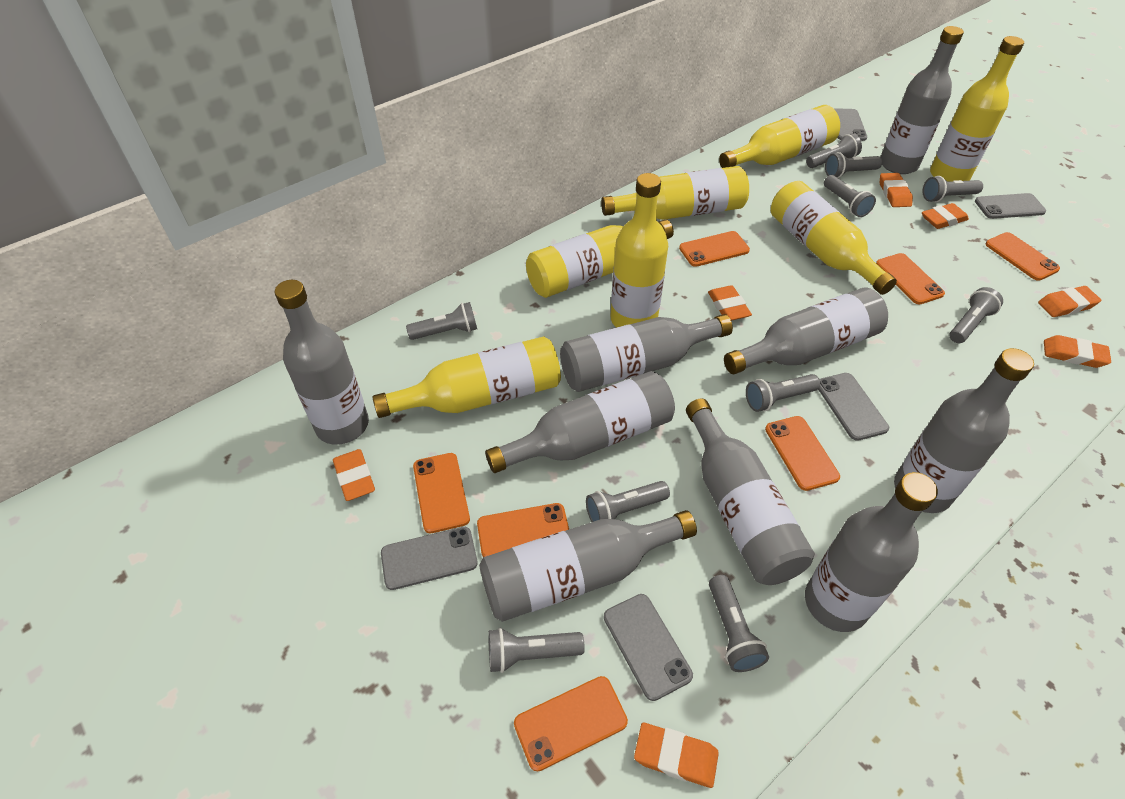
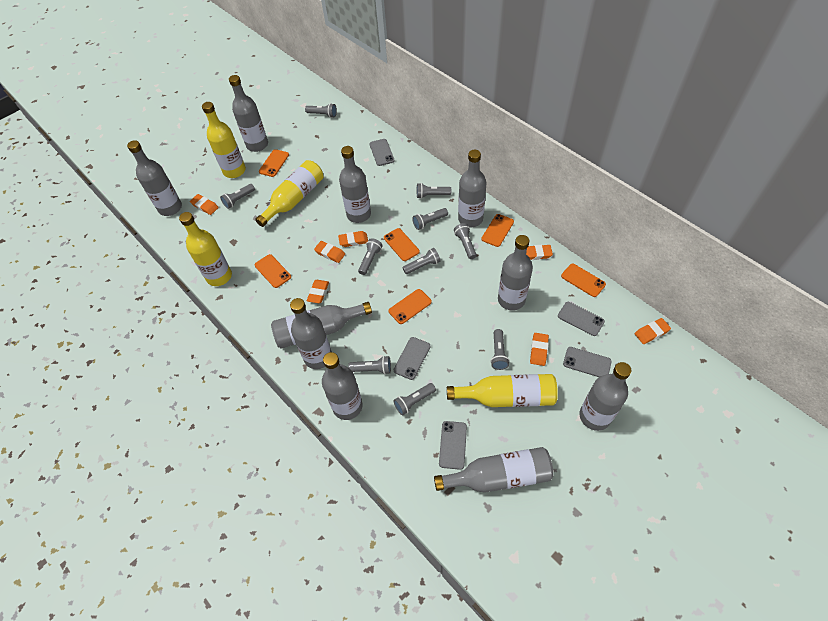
grey bottle: 9 -> 10
orange phone: 7 -> 6
yellow bottle: 7 -> 4

